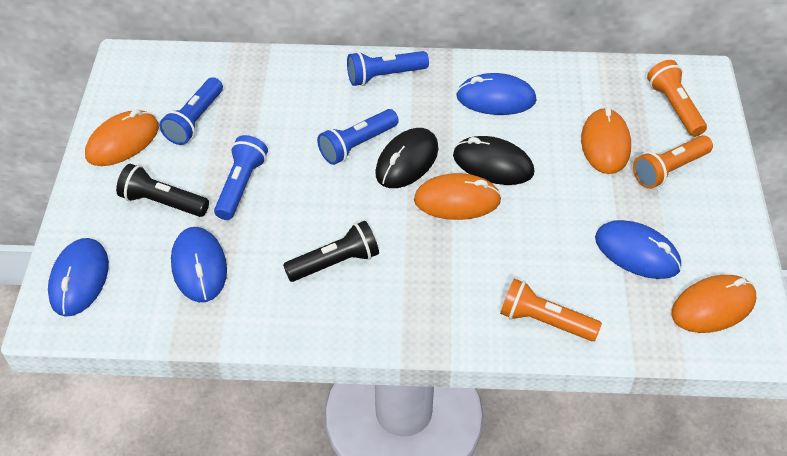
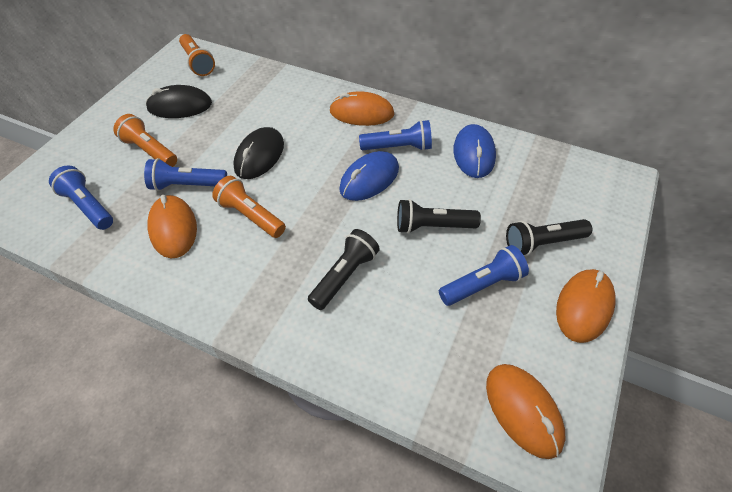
black flashlight: 2 -> 3
blue mouse: 4 -> 2

